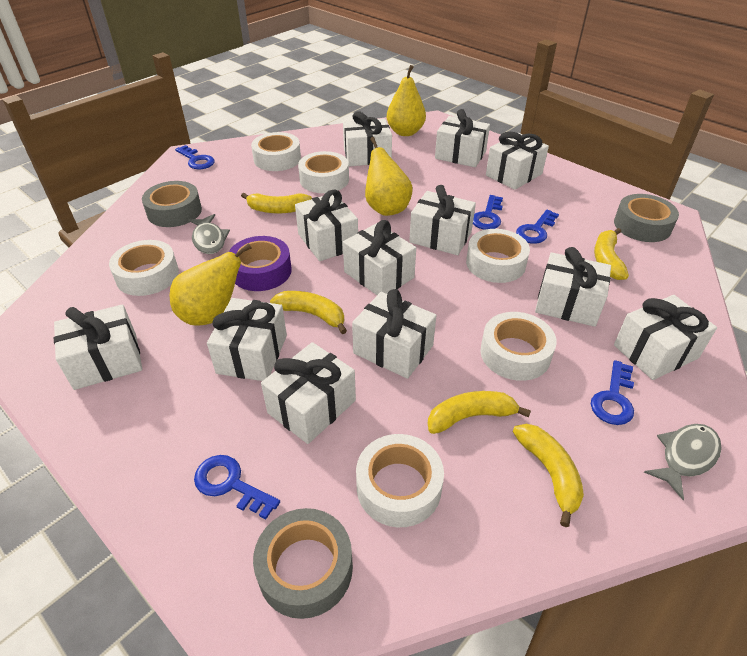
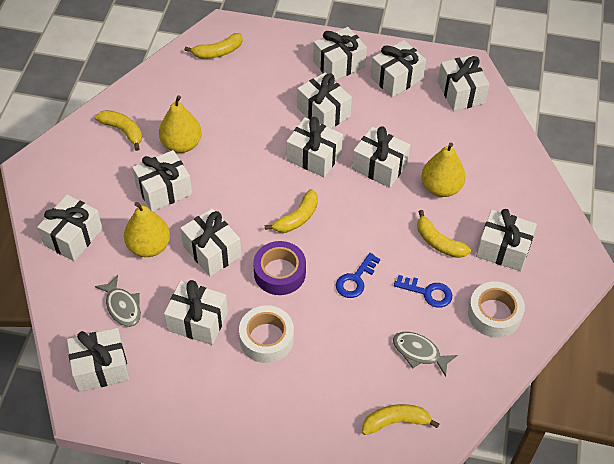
blue key: 5 -> 2
grey tape: 3 -> 0
white tape: 6 -> 2

